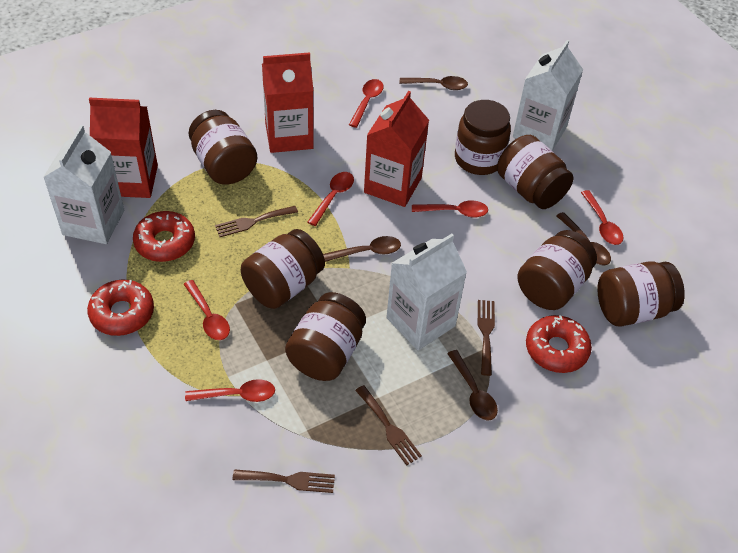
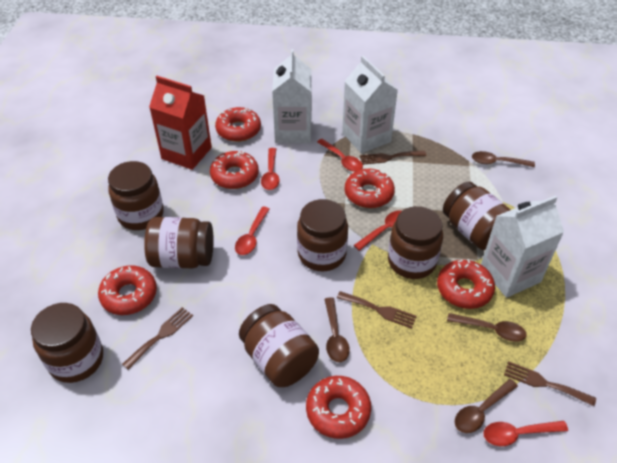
red carton: 3 -> 1
red donut: 3 -> 6
red spoon: 6 -> 5

